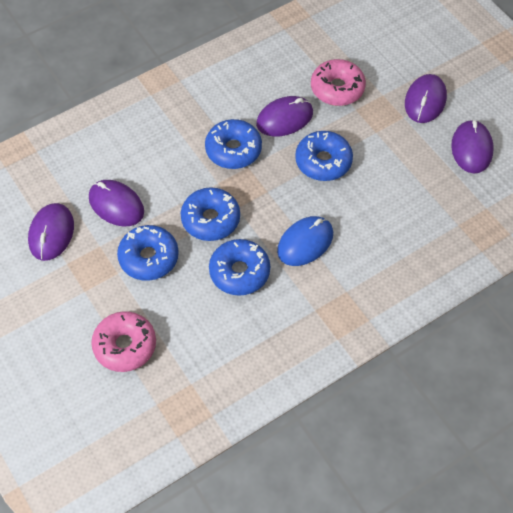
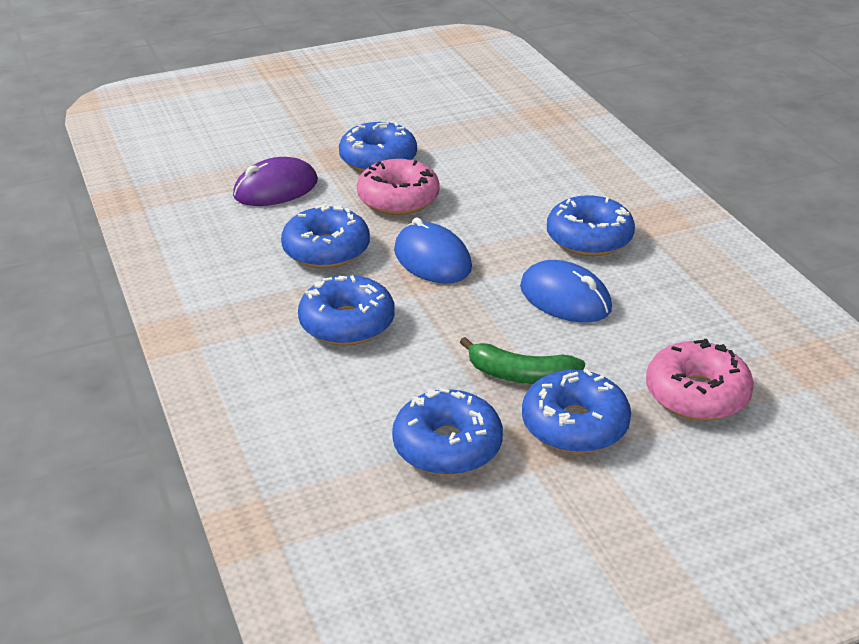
blue donut: 5 -> 6
blue mouse: 1 -> 2
green banana: 0 -> 1
purple mouse: 5 -> 1

